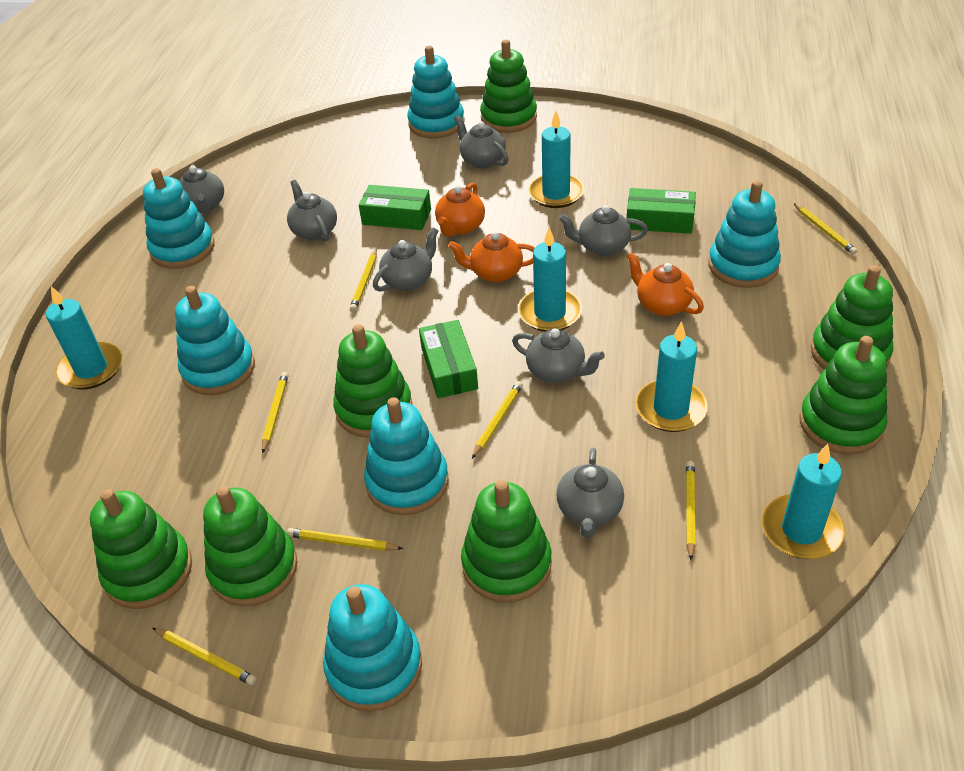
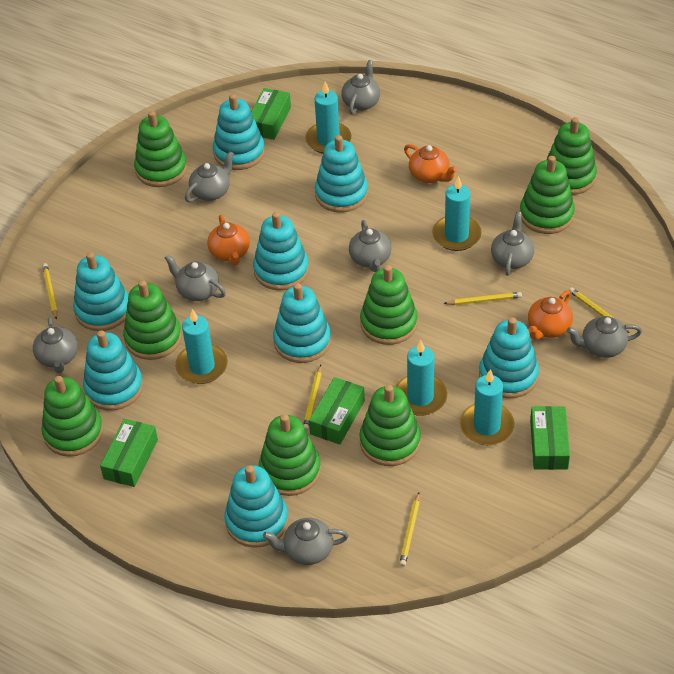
green box: 3 -> 4
green stacking toy: 7 -> 8
grey teapot: 7 -> 8
turquoise stacking toy: 6 -> 8
yellow pencil: 7 -> 5

